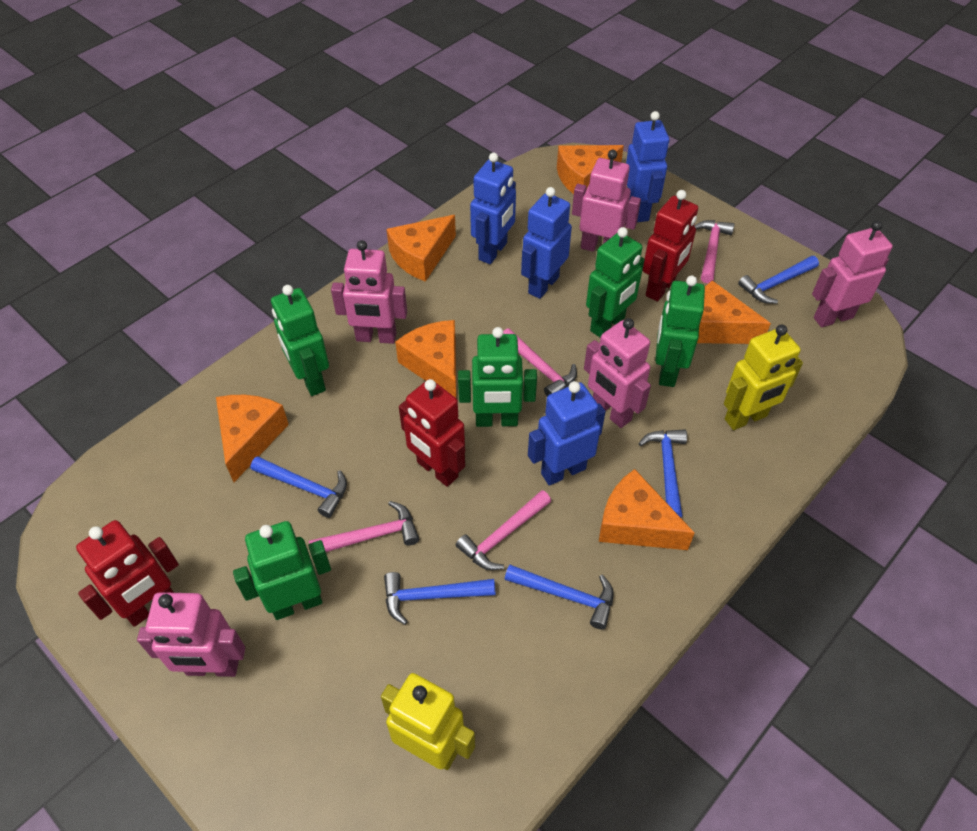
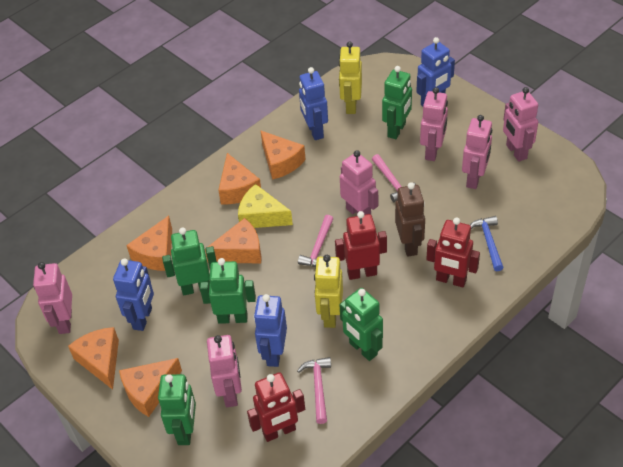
blue hammer: 5 -> 1
brown robot: 0 -> 1
pink hammer: 4 -> 3
pink robot: 5 -> 6
yellow cheese: 0 -> 1

